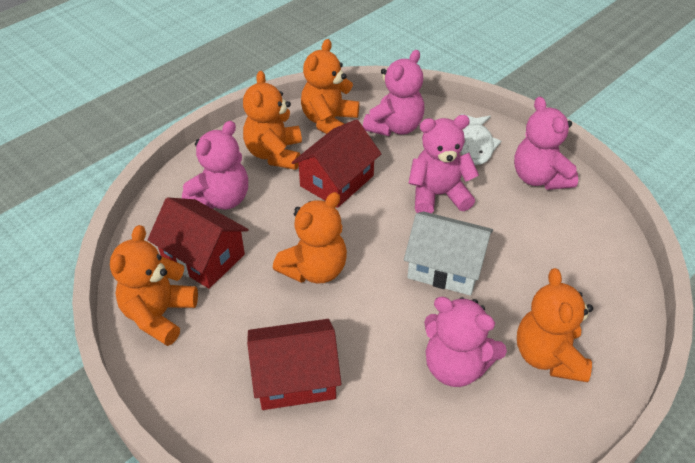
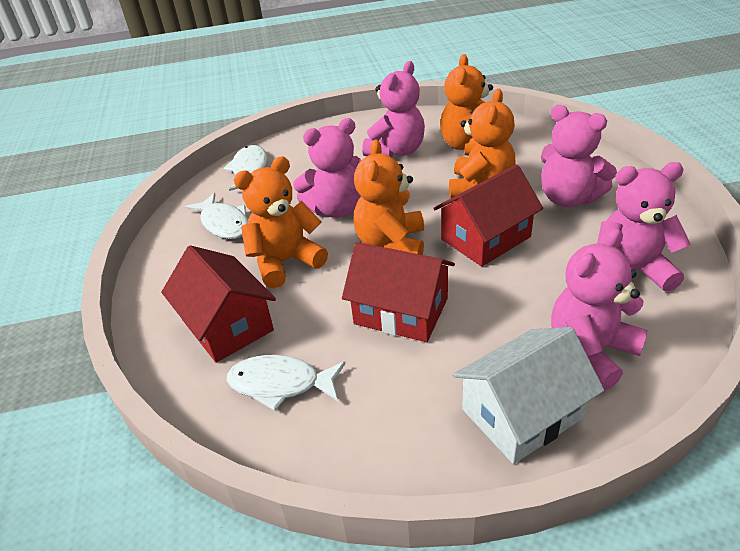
orange teddy bear: 5 -> 4
white fish: 1 -> 3

